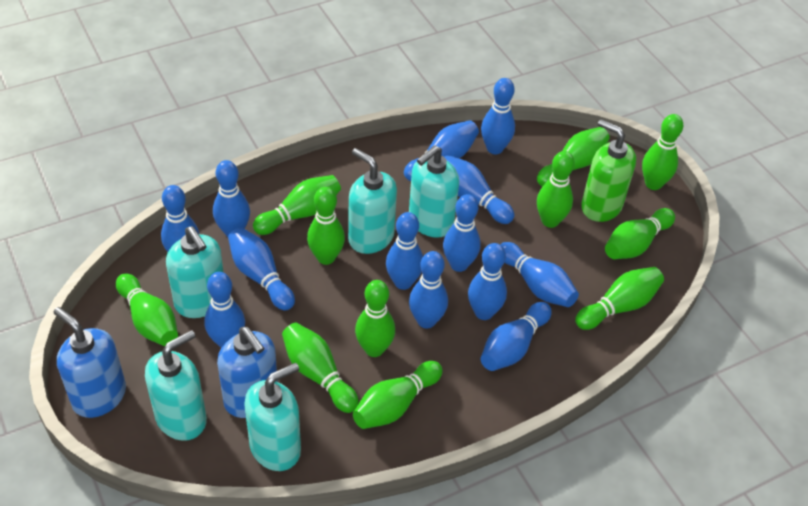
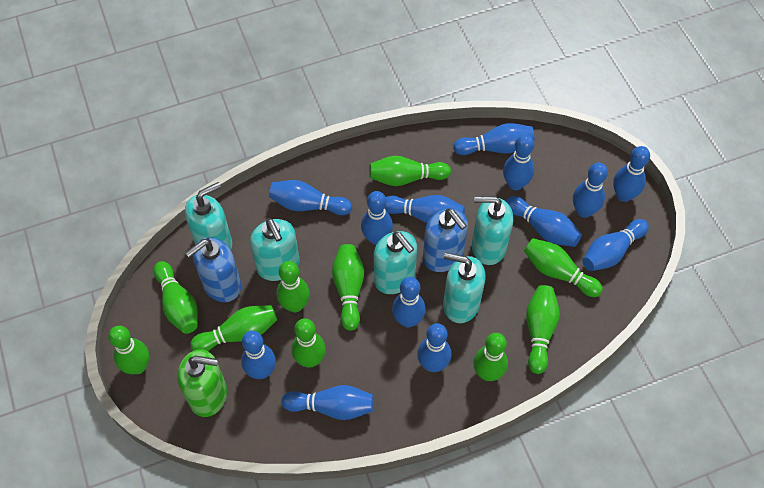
green bowling pin: 11 -> 10

